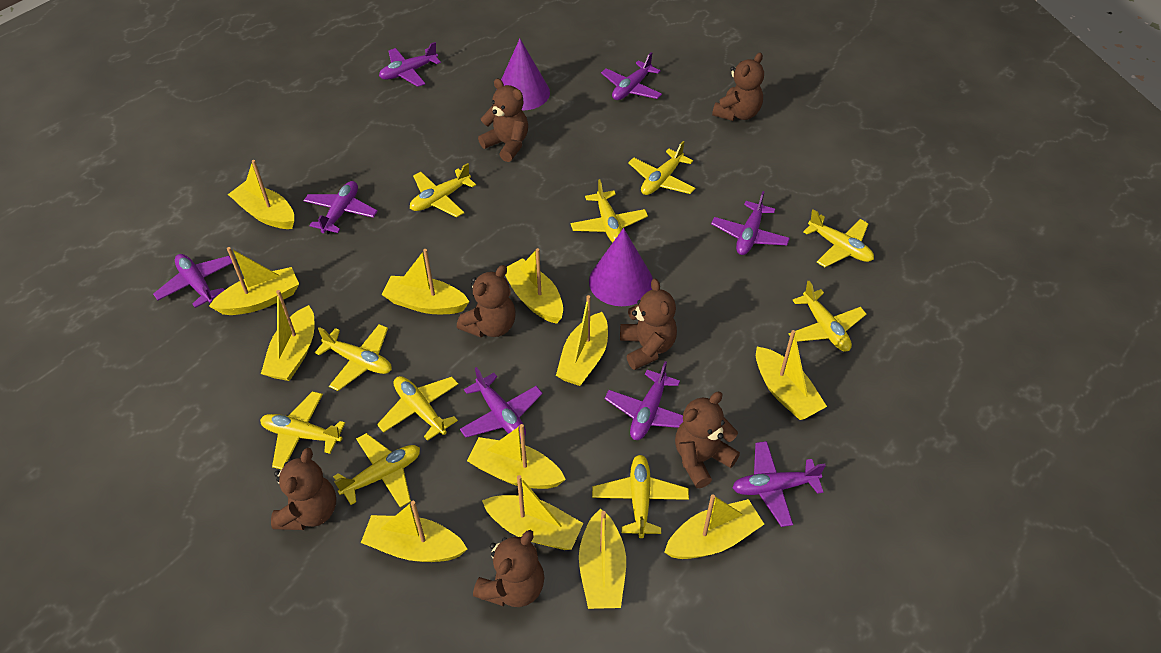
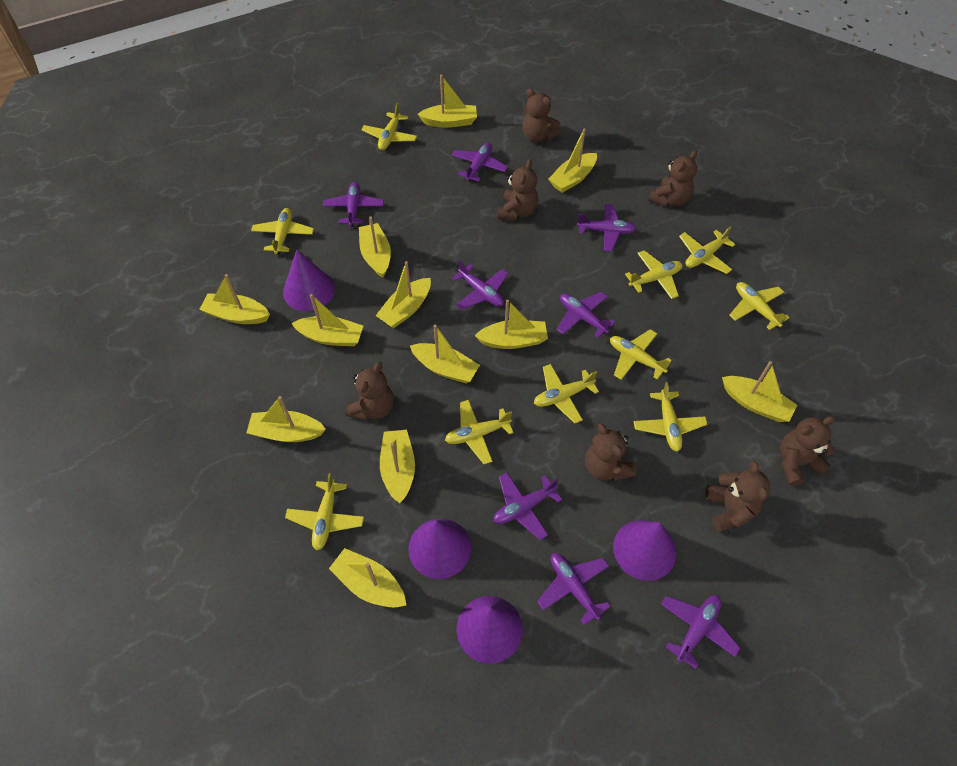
purple cone: 2 -> 4

